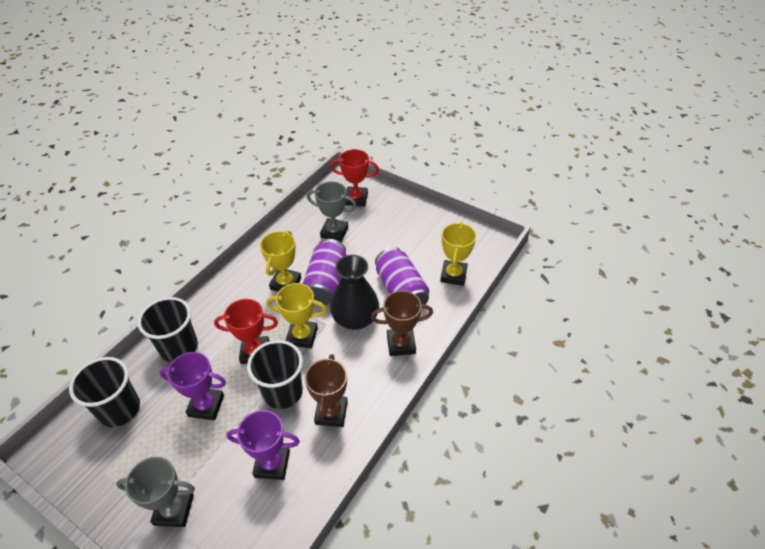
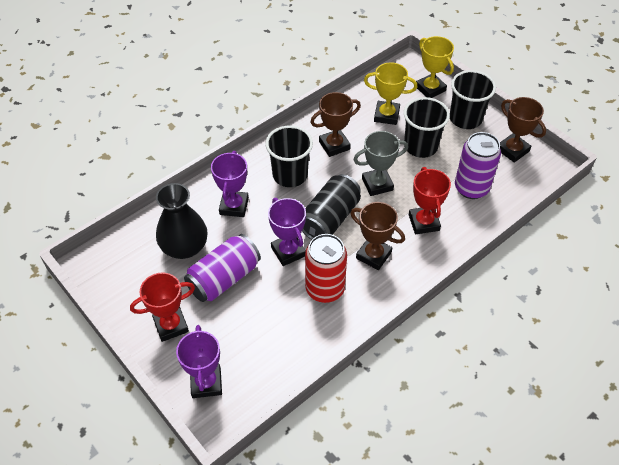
black can: 0 -> 1
brown trophy: 2 -> 3
grey trophy: 2 -> 1
purple trophy: 2 -> 3
red can: 0 -> 1
yellow trophy: 3 -> 2

